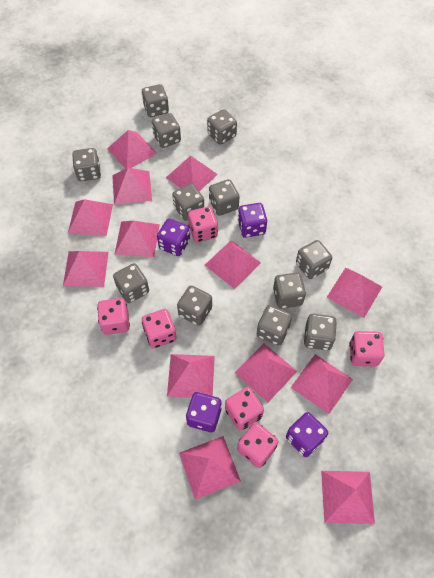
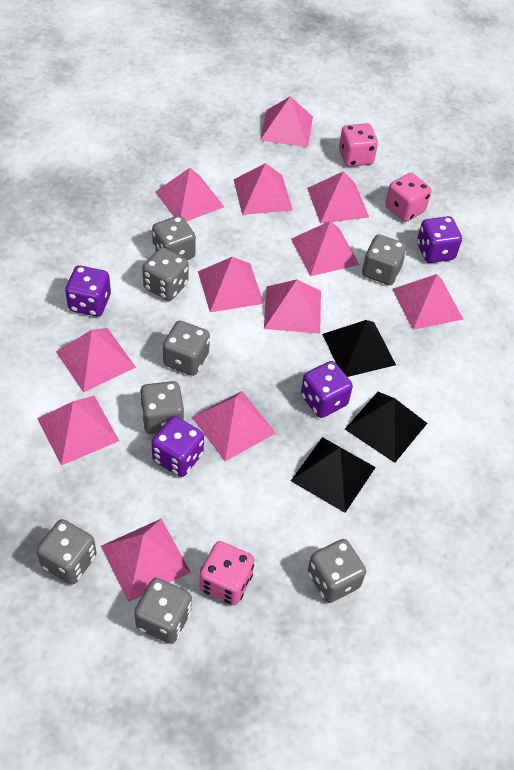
black pyramid: 0 -> 3
grey dice: 12 -> 8
pink dice: 6 -> 3
pink pyramid: 13 -> 12

